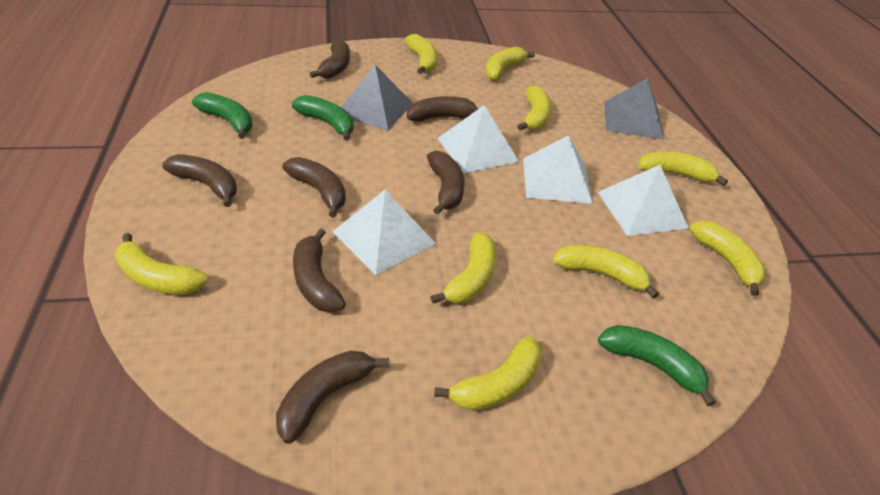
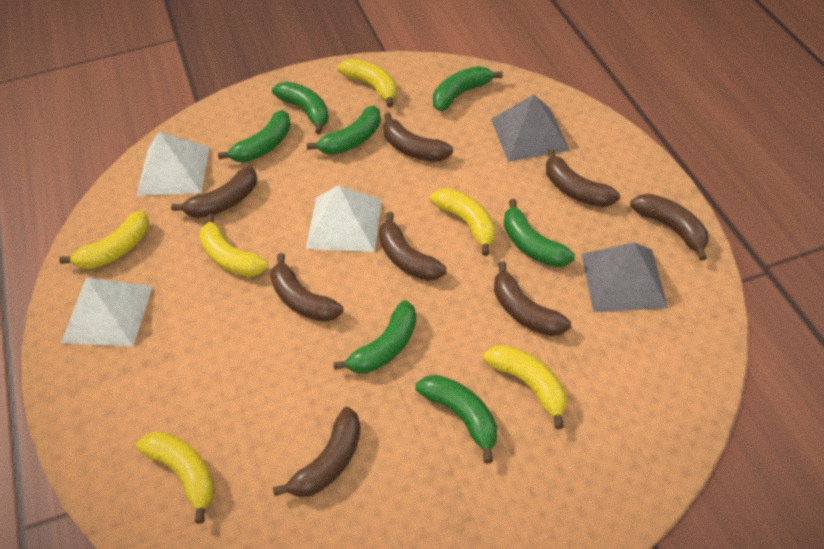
brown banana: 7 -> 8
green banana: 3 -> 7
white pyramid: 4 -> 3
yellow banana: 9 -> 6

